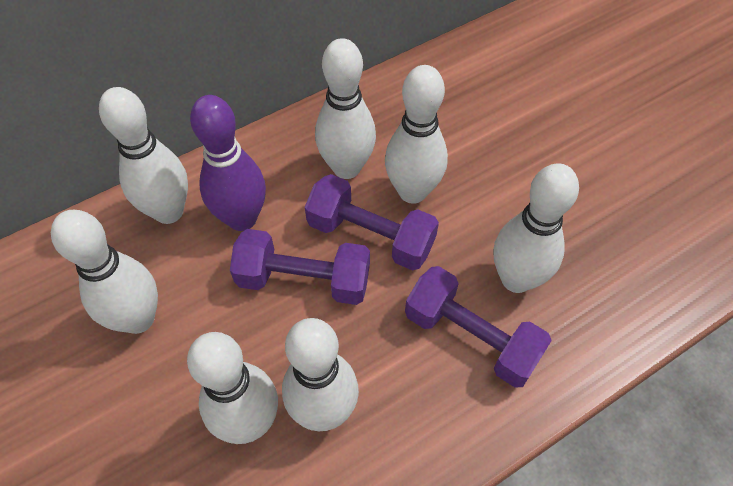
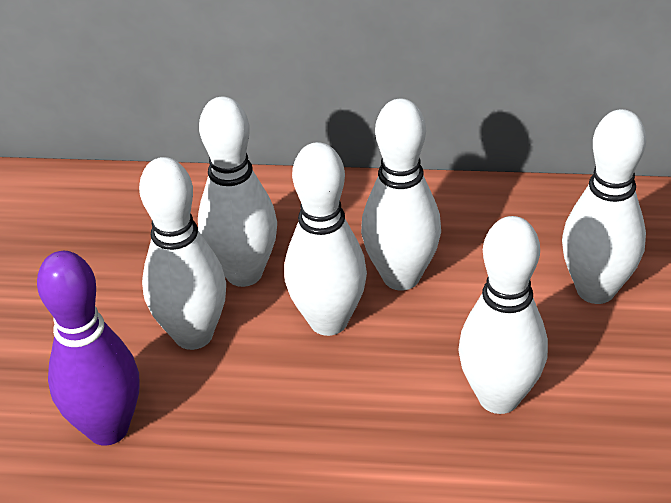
purple dumbbell: 3 -> 0
white bowling pin: 7 -> 6

